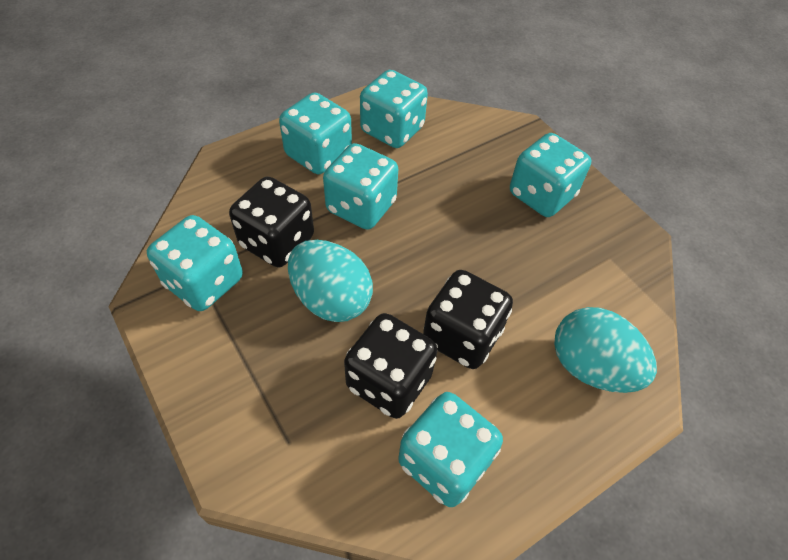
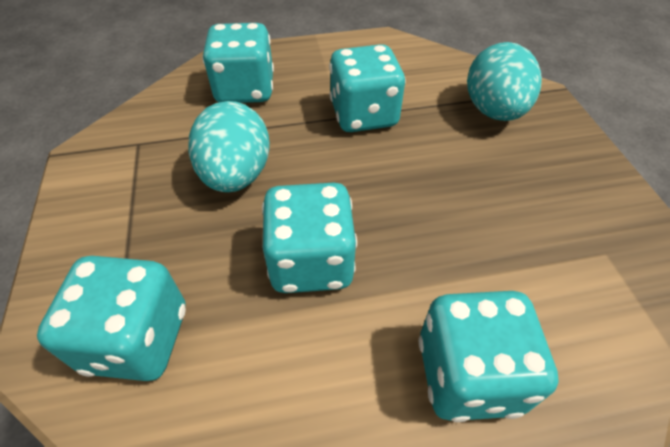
black dice: 3 -> 0
turquoise dice: 6 -> 5

